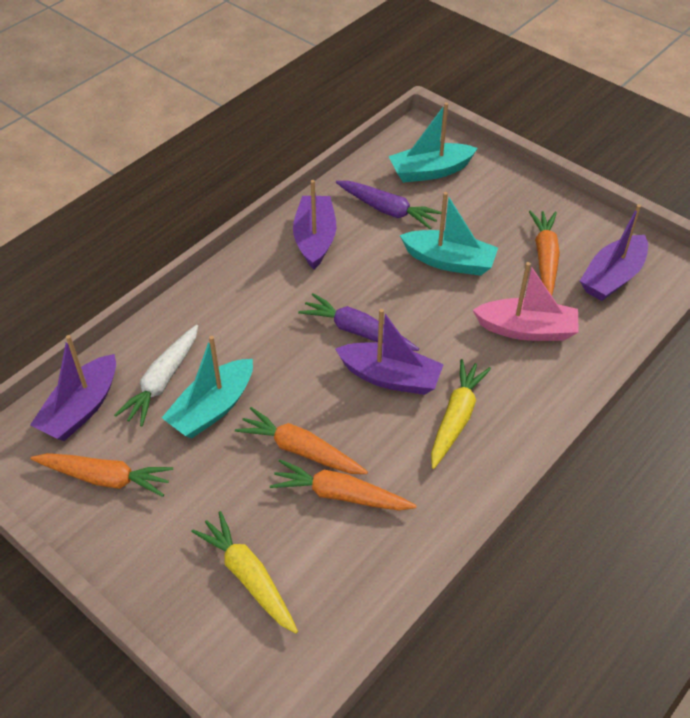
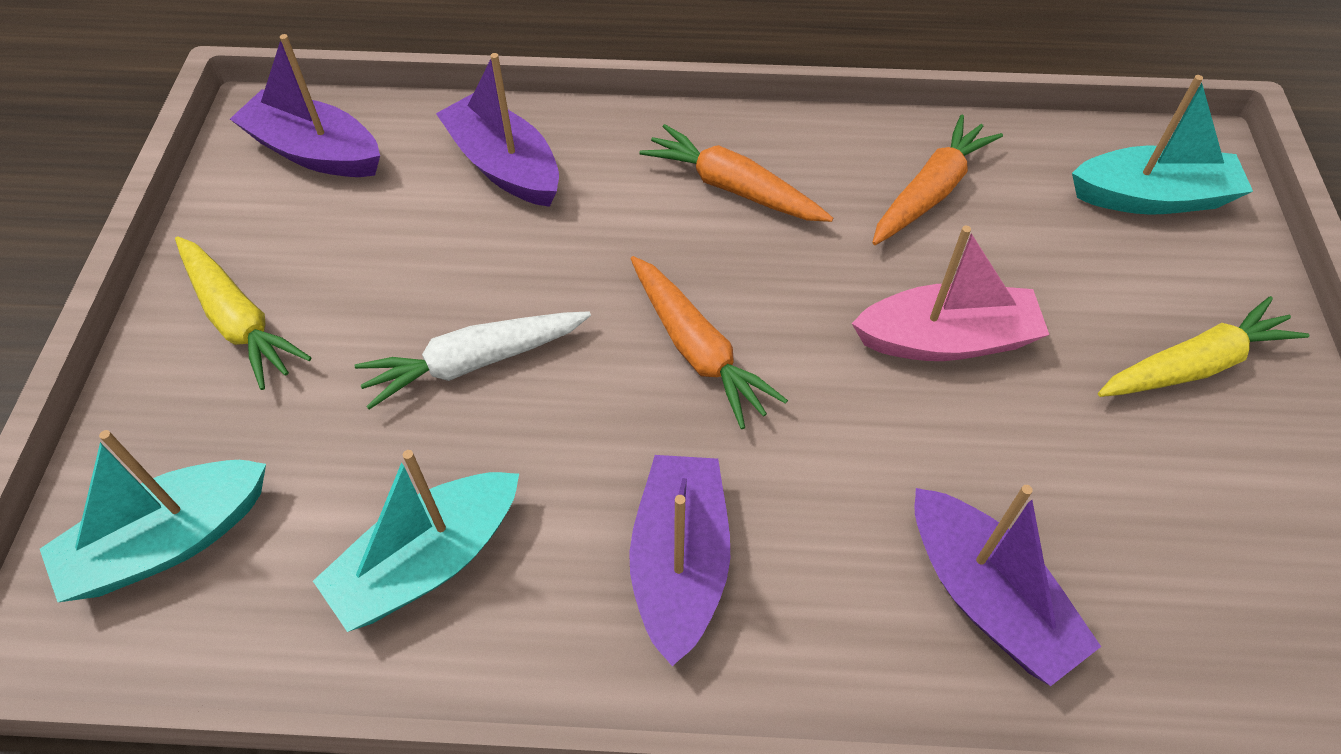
orange carrot: 4 -> 3
purple carrot: 2 -> 0

